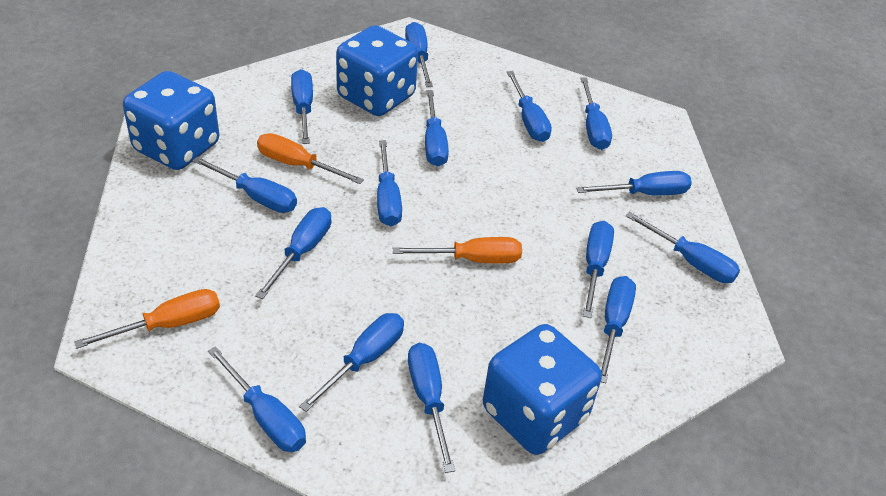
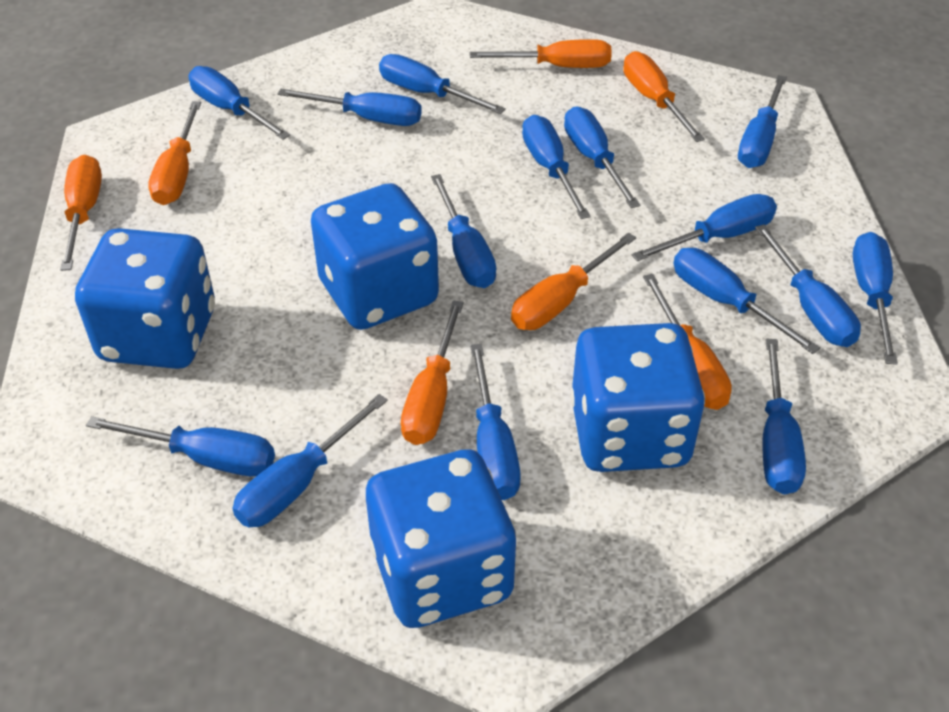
blue dice: 3 -> 4
orange screwdriver: 3 -> 7

